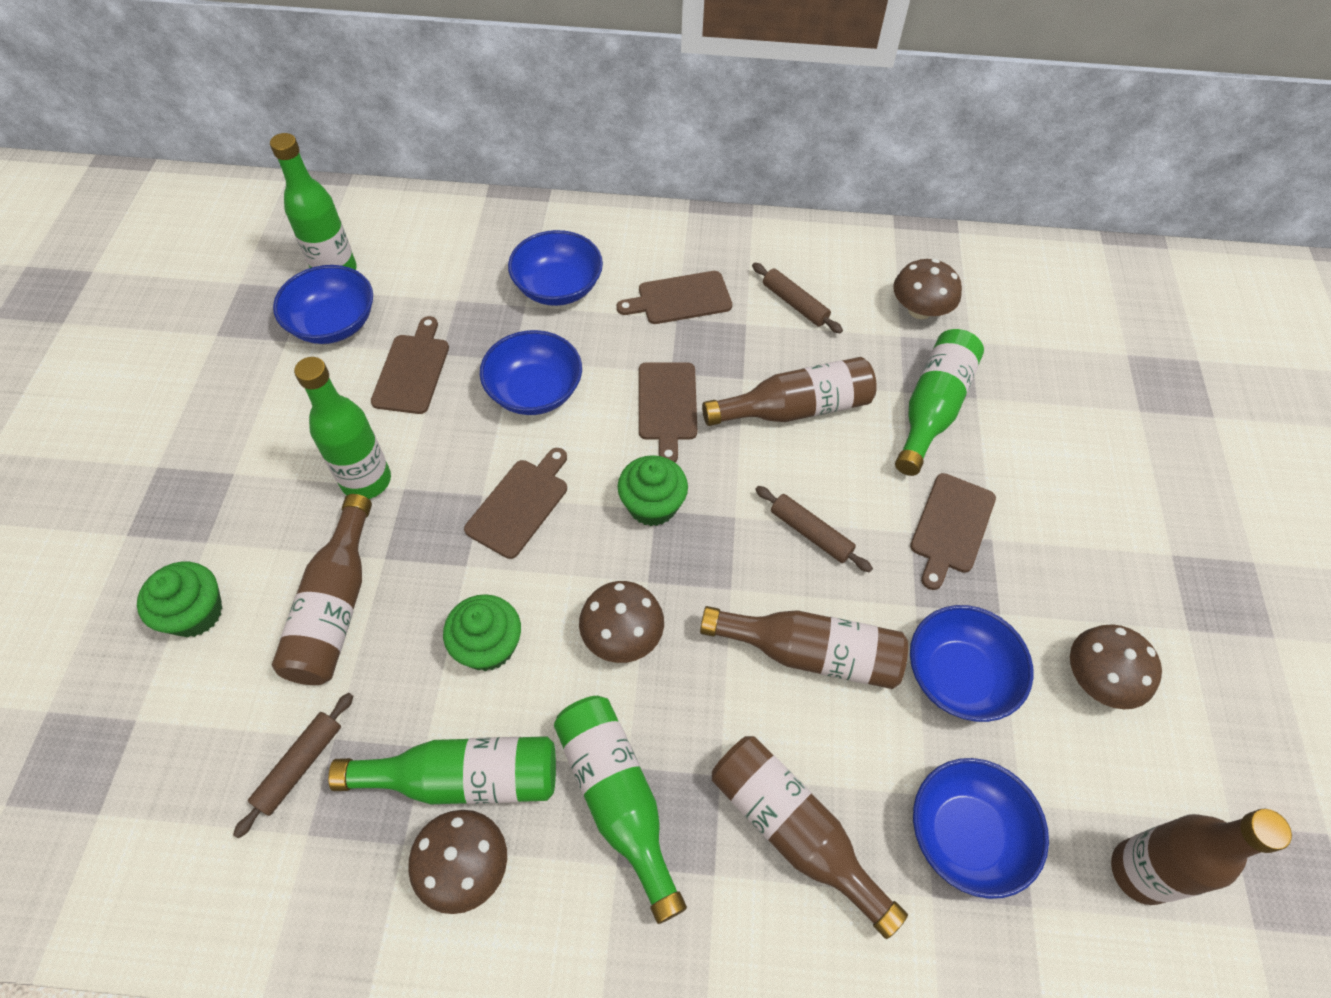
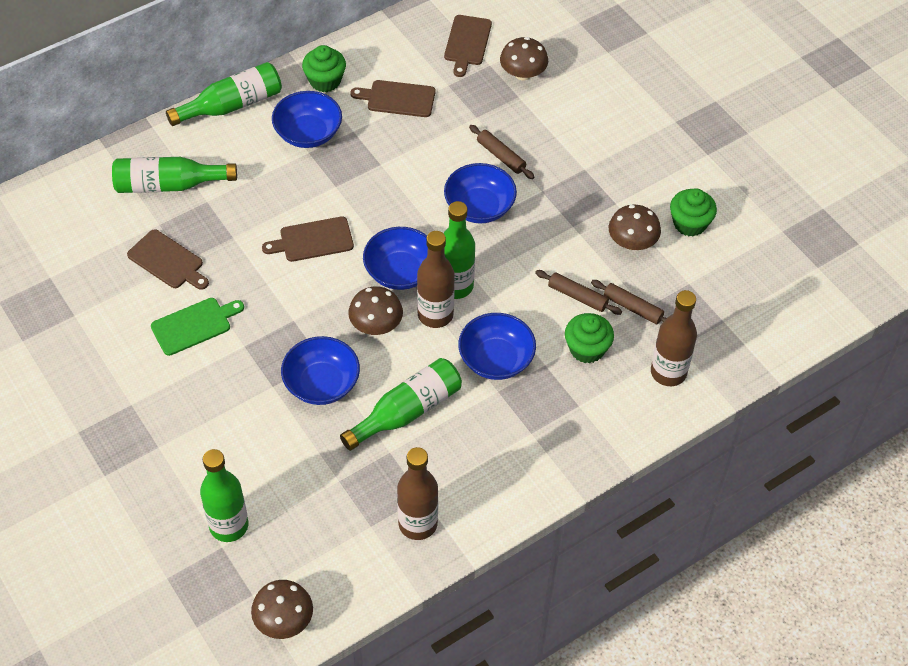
brown bottle: 5 -> 3
brown cutting board: 5 -> 4
green cutting board: 0 -> 1

